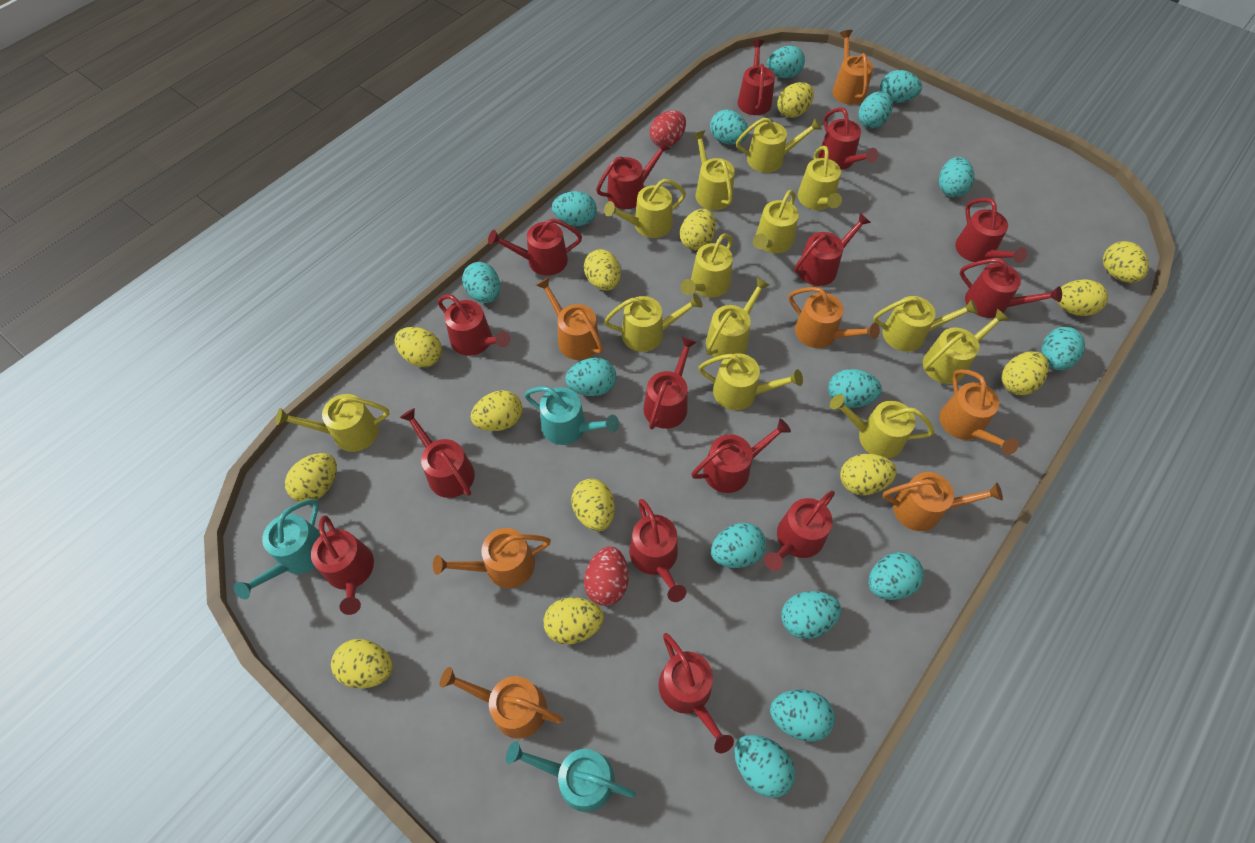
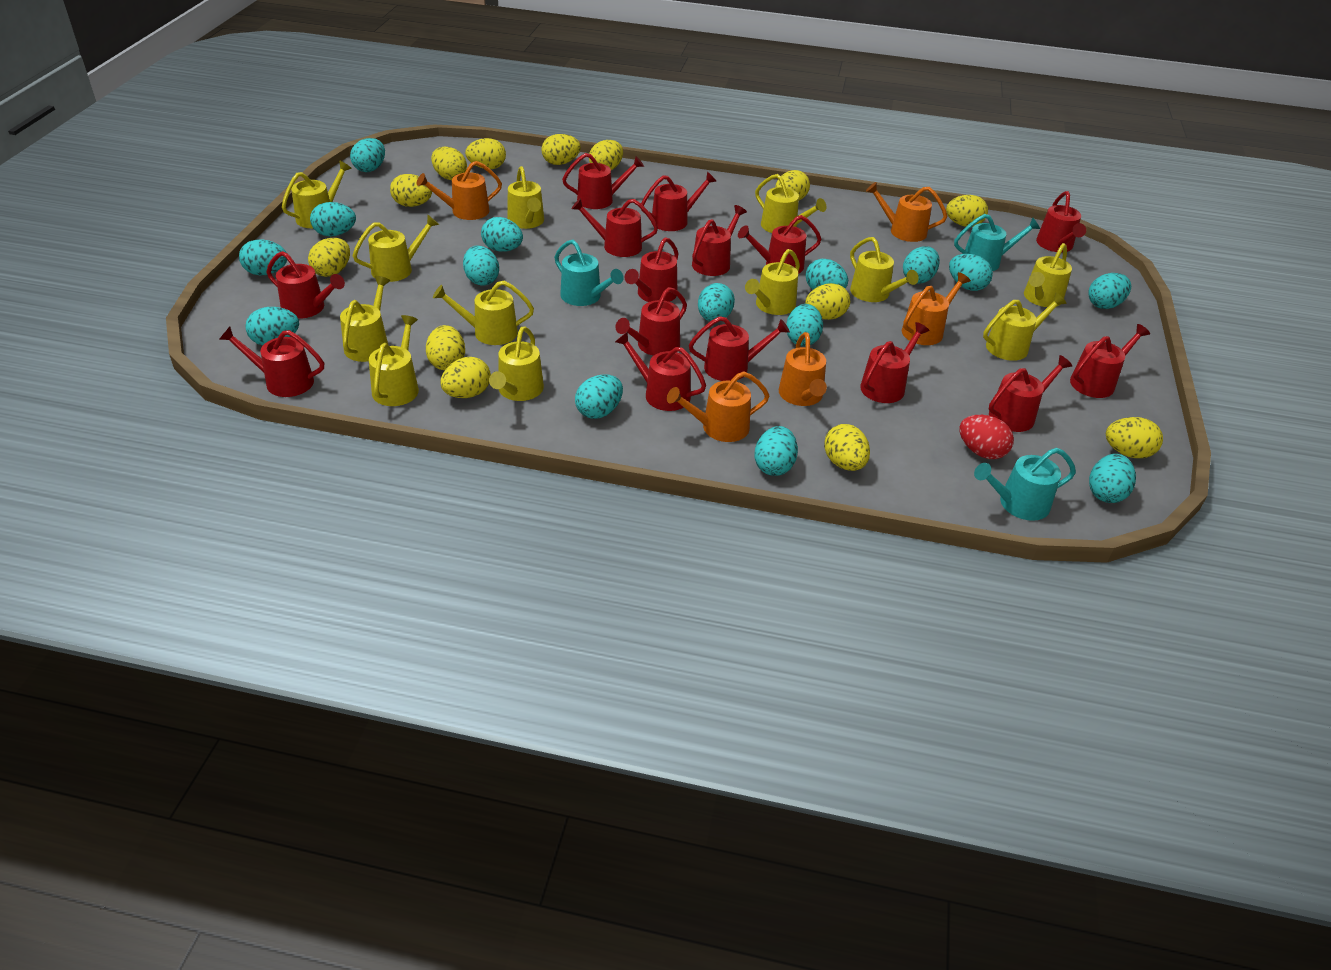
orange watering can: 7 -> 5
red egg: 2 -> 1
yellow watering can: 13 -> 12

